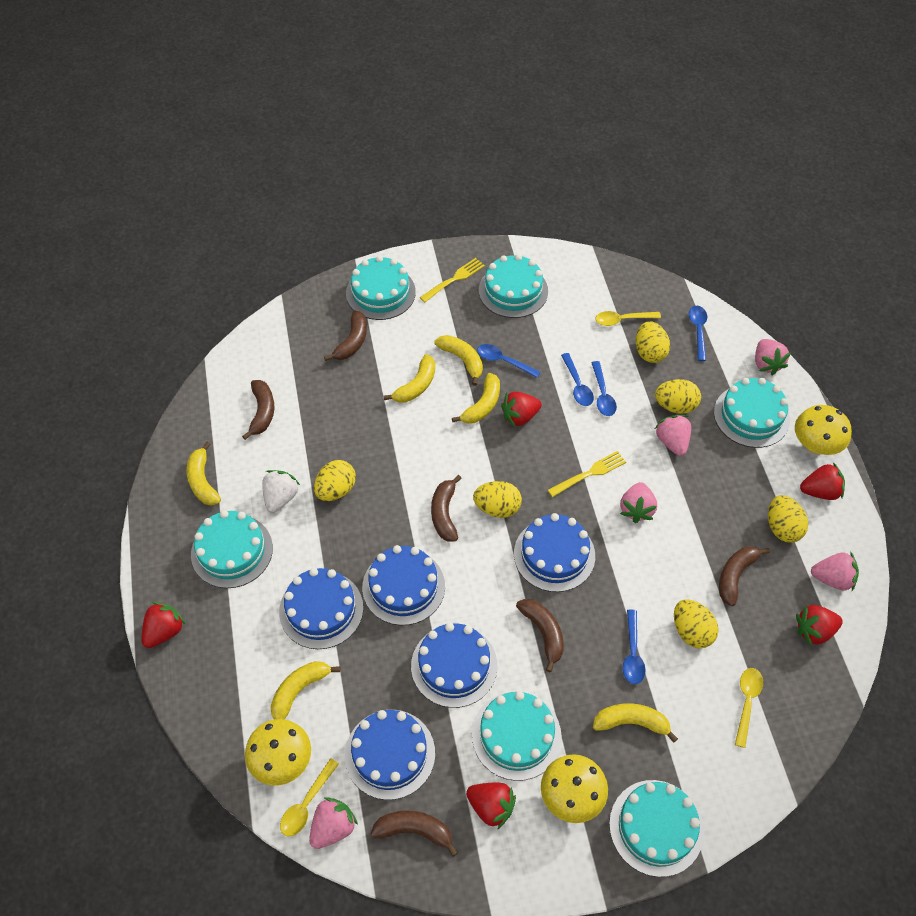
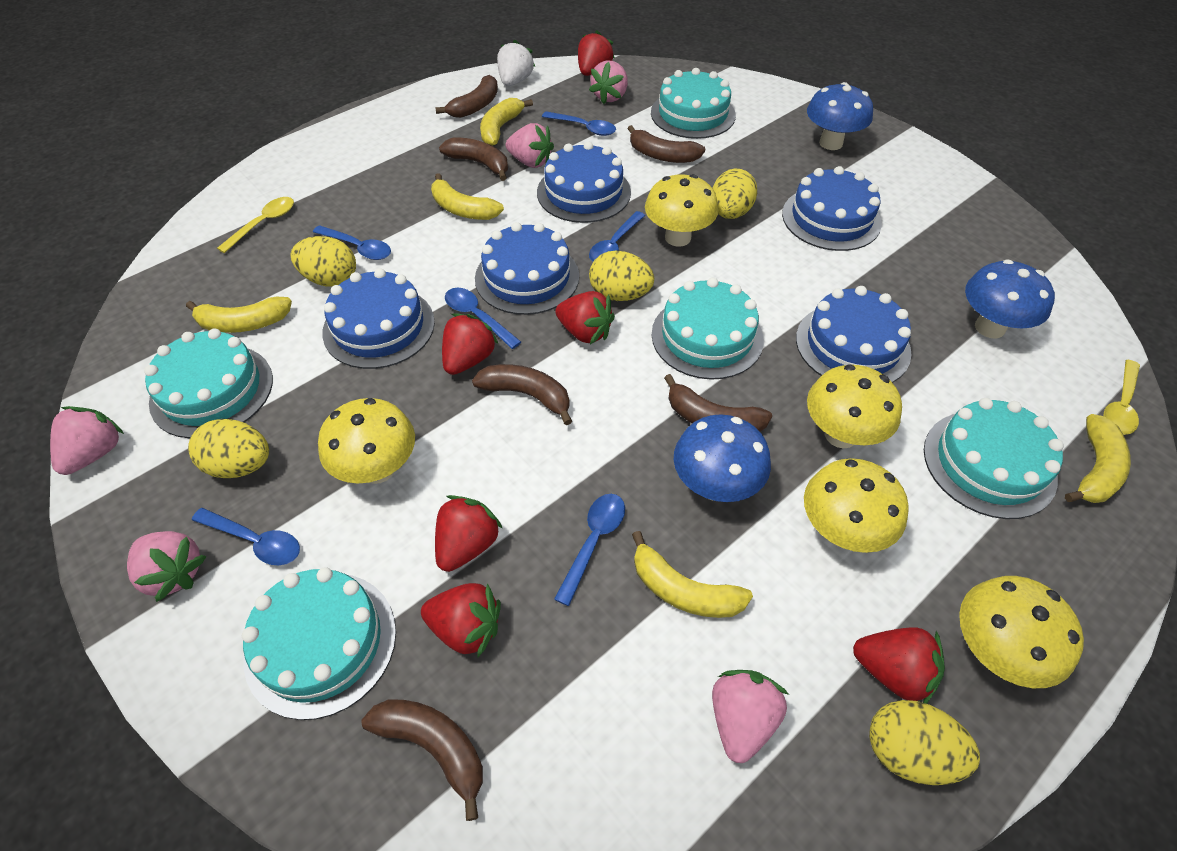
blue mushroom: 0 -> 3
blue spoon: 5 -> 6
red strawberry: 5 -> 6
turquoise cake: 6 -> 5
yellow banana: 6 -> 5
yellow egg: 6 -> 5
yellow fork: 2 -> 0
yellow mushroom: 3 -> 5
yellow spoon: 3 -> 2

